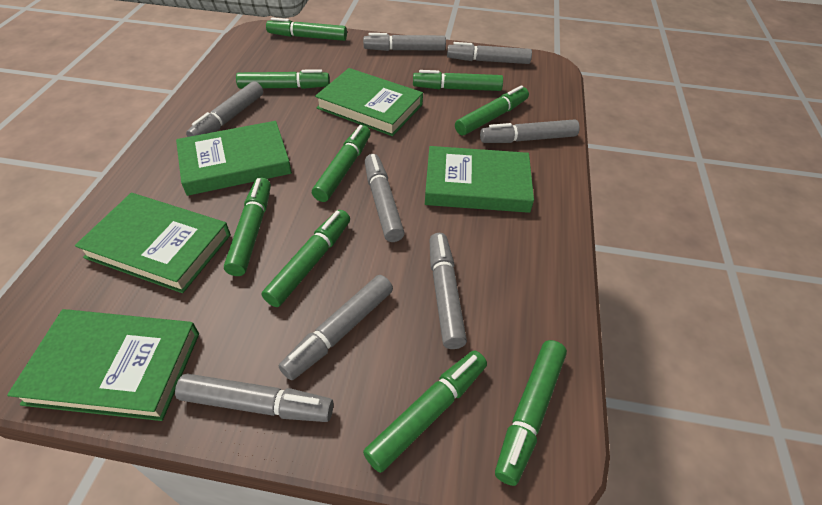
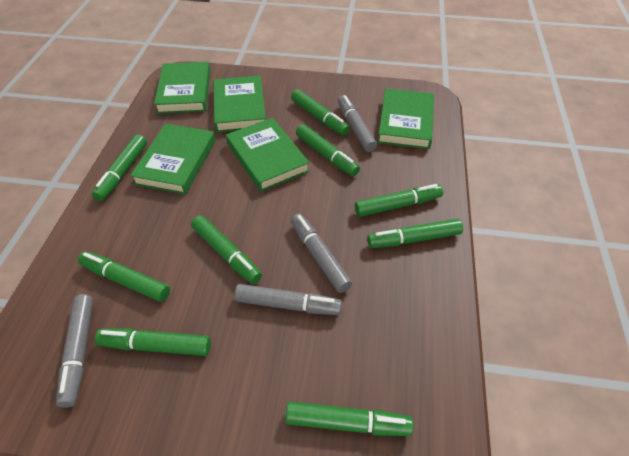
grey marker: 8 -> 4

